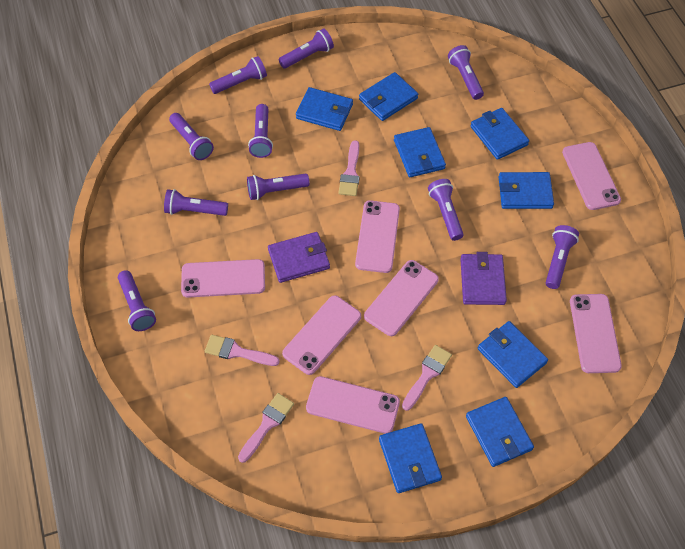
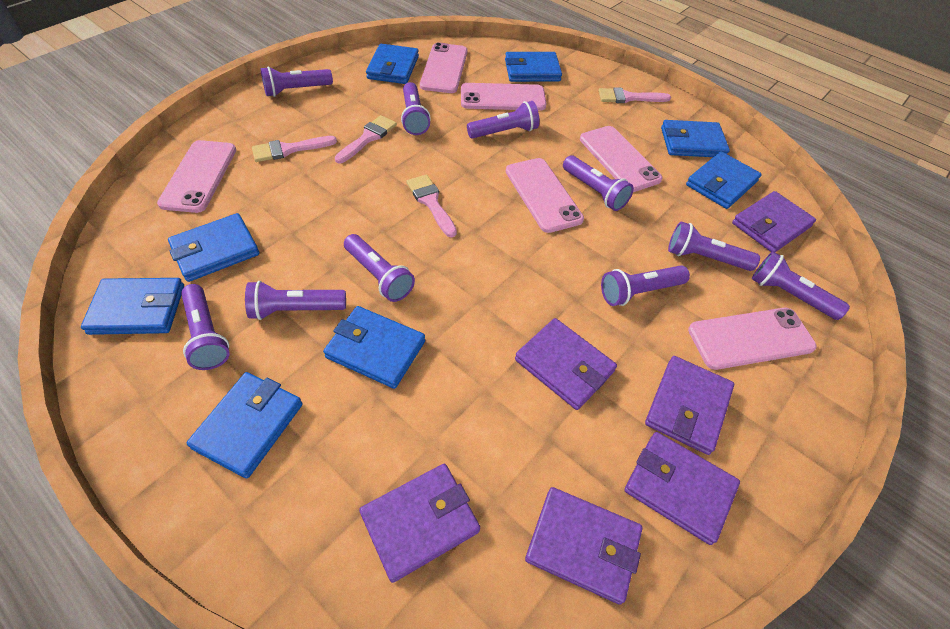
pink phone: 7 -> 6
purple wallet: 2 -> 6

